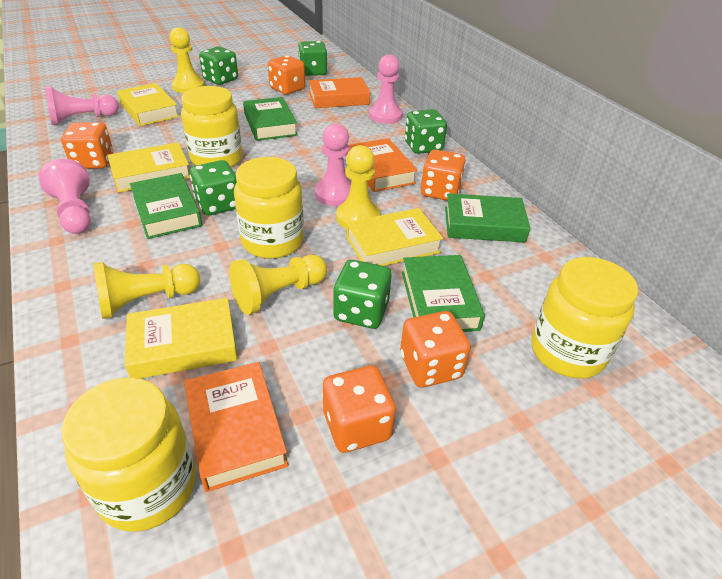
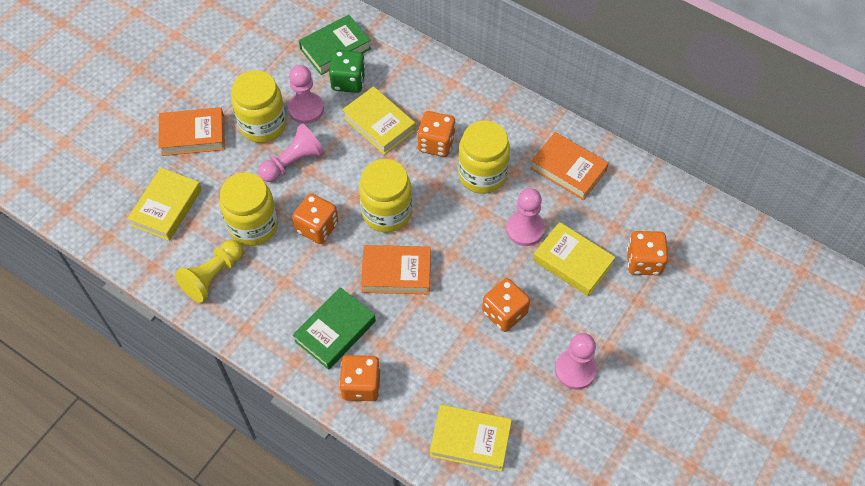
green book: 4 -> 2
green dice: 5 -> 1
yellow pawn: 4 -> 1

